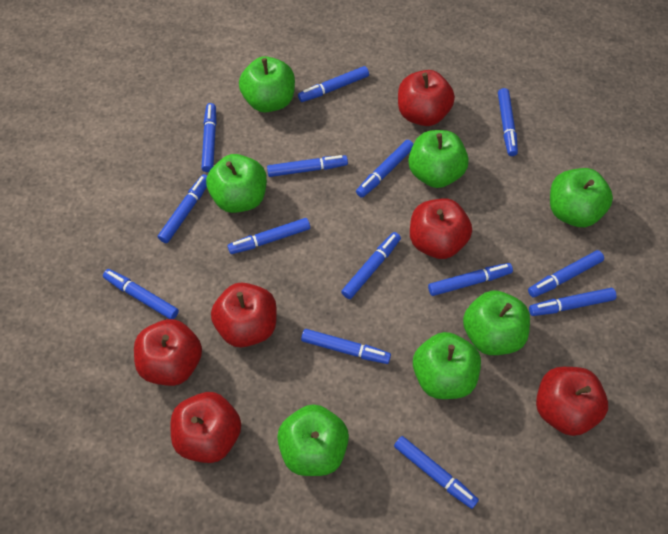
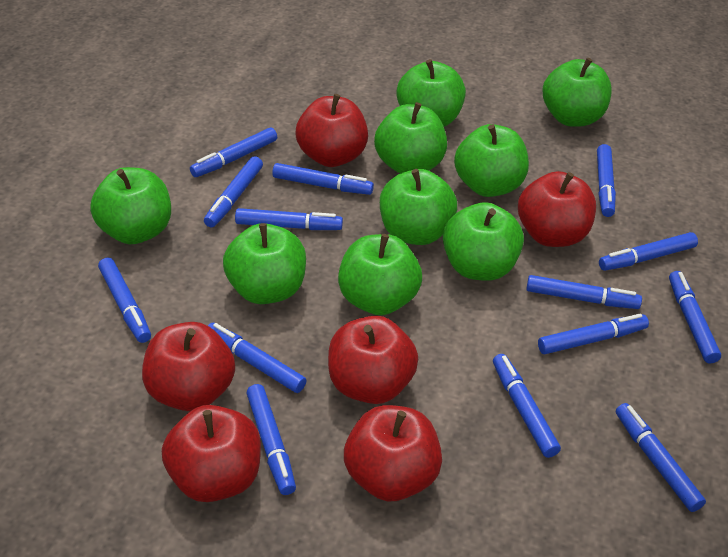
green apple: 7 -> 9

